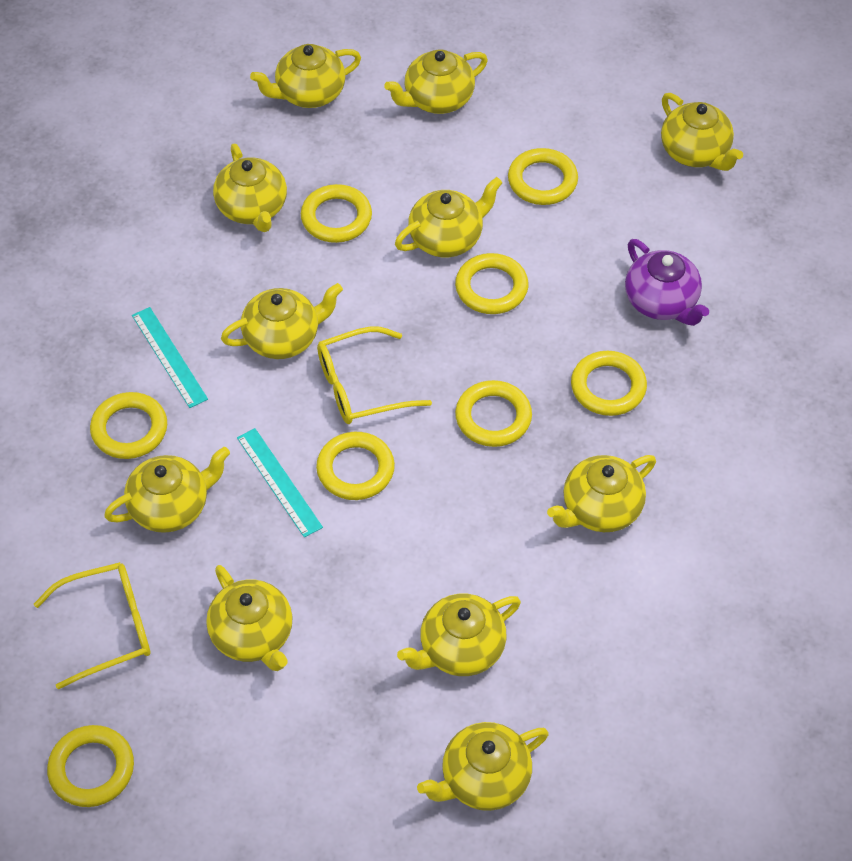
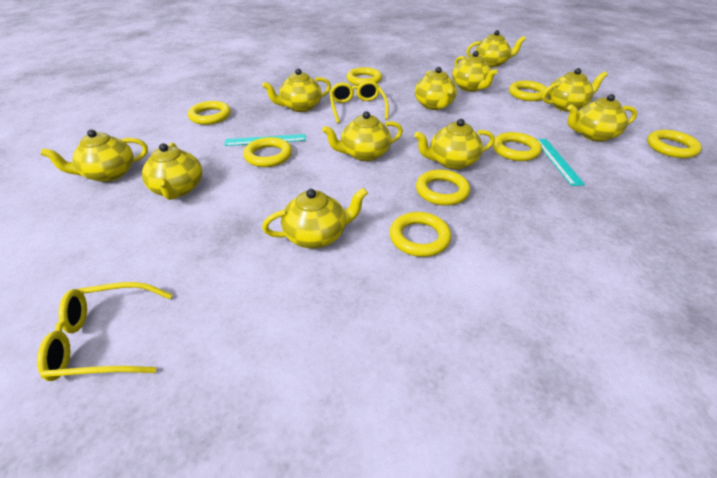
purple teapot: 1 -> 0

